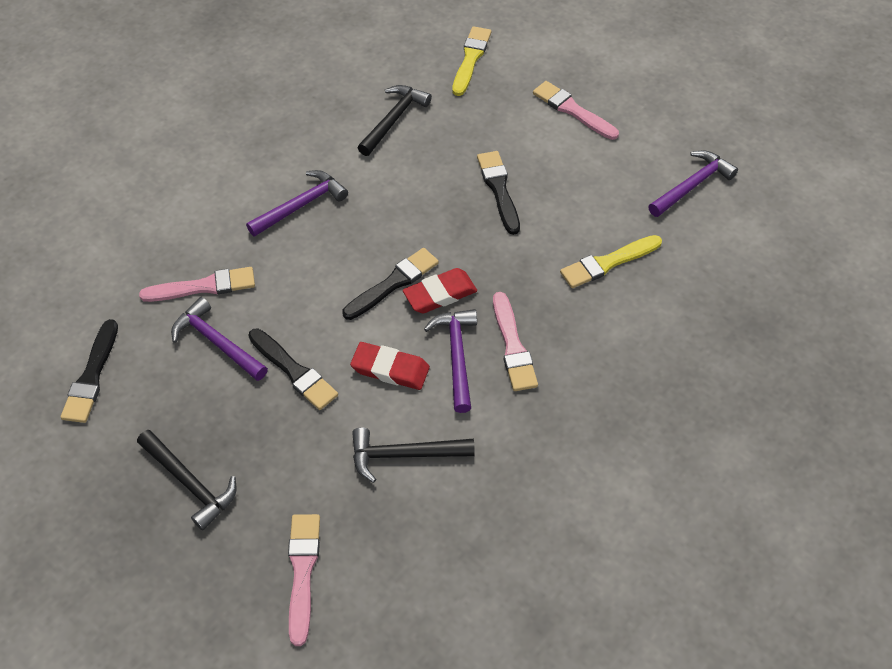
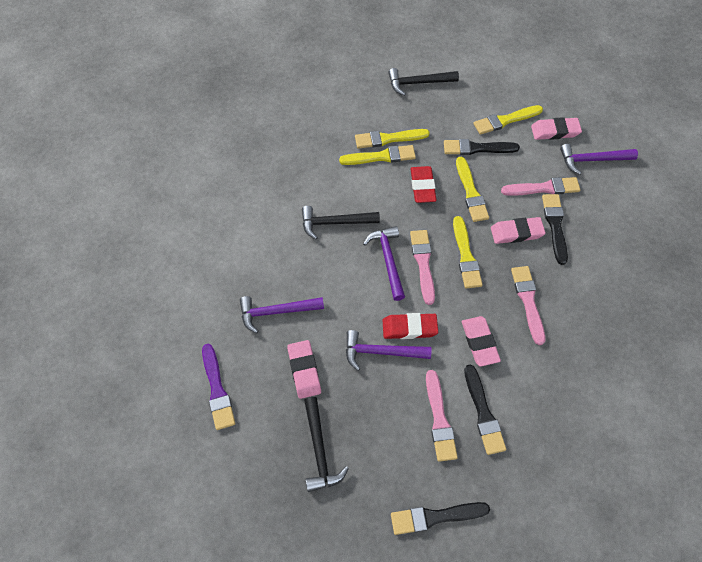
pink eraser: 0 -> 4
purple brush: 0 -> 1
yellow brush: 2 -> 5

